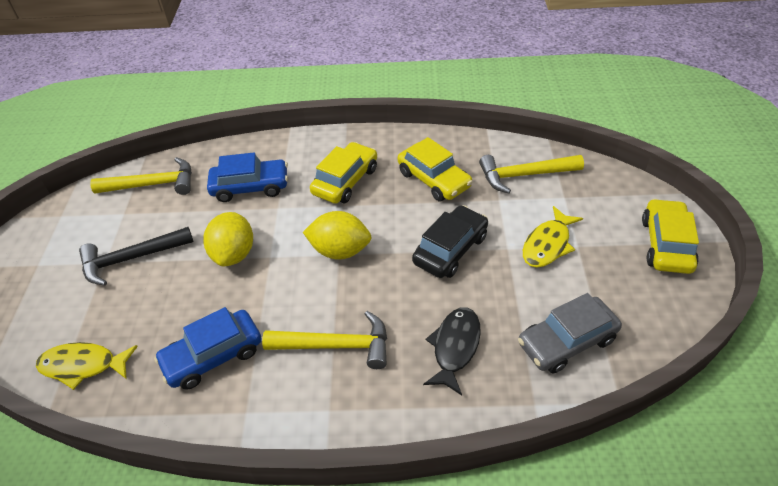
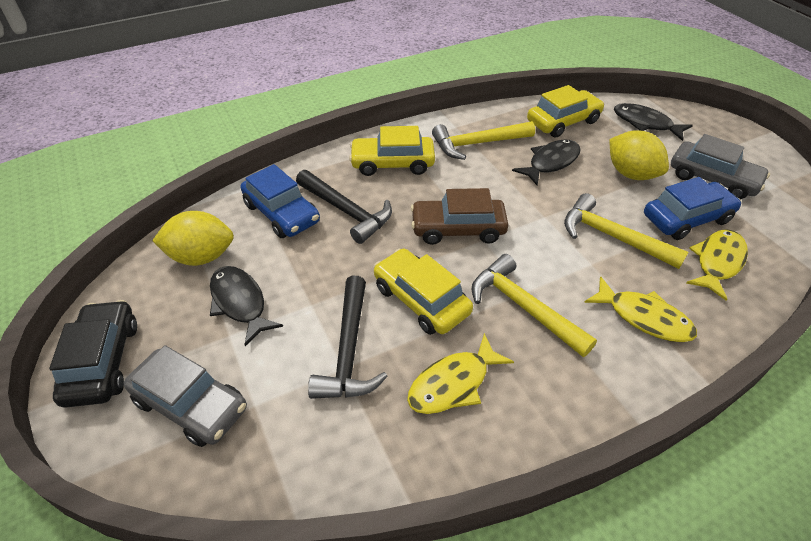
black fish: 1 -> 3
black hammer: 1 -> 2
brown car: 0 -> 1
grey car: 1 -> 2
yellow fish: 2 -> 3

